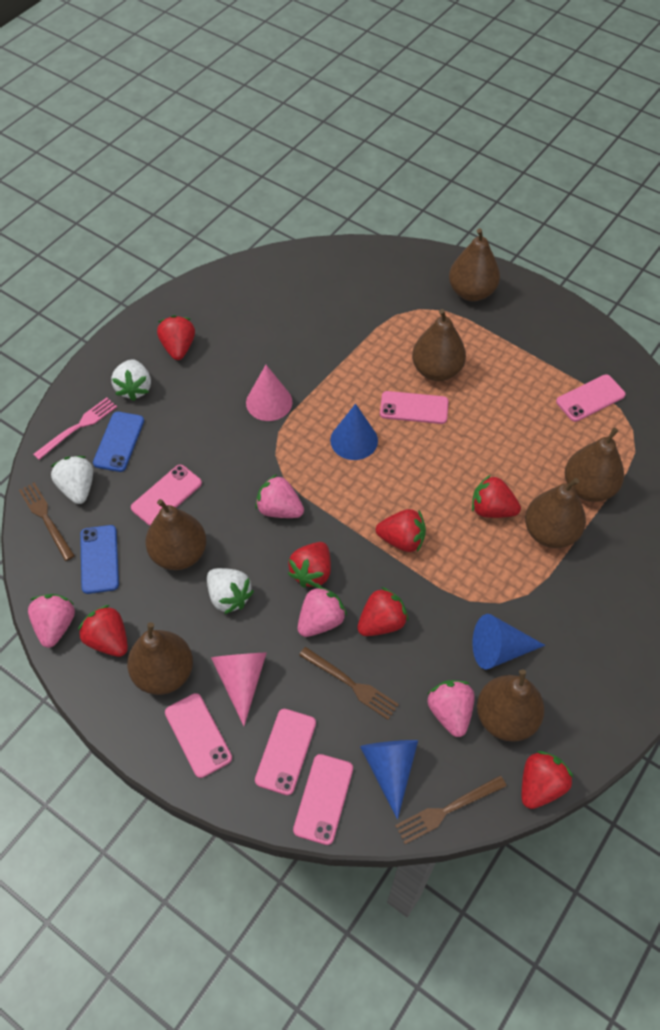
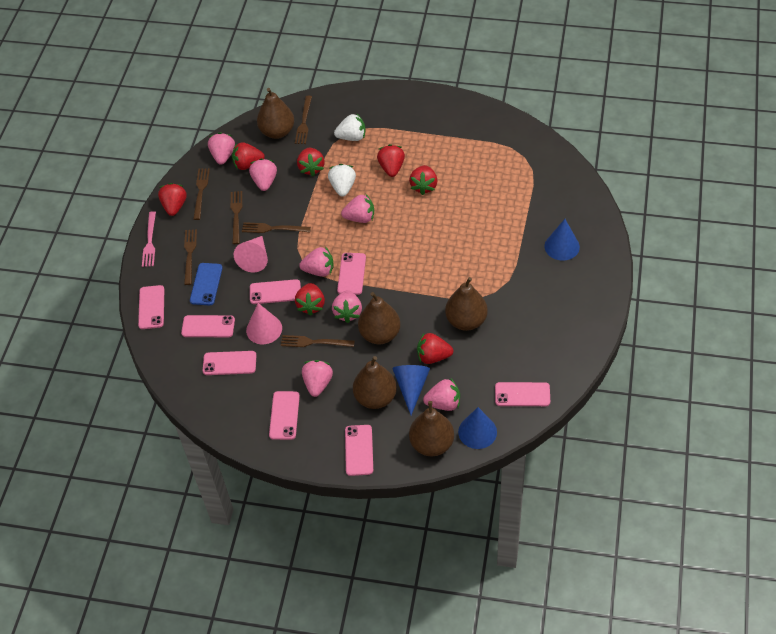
blue phone: 2 -> 1
brown fork: 3 -> 6
brown pear: 7 -> 5
pink phone: 6 -> 8
pink strawberry: 4 -> 7
white strawberry: 3 -> 2

